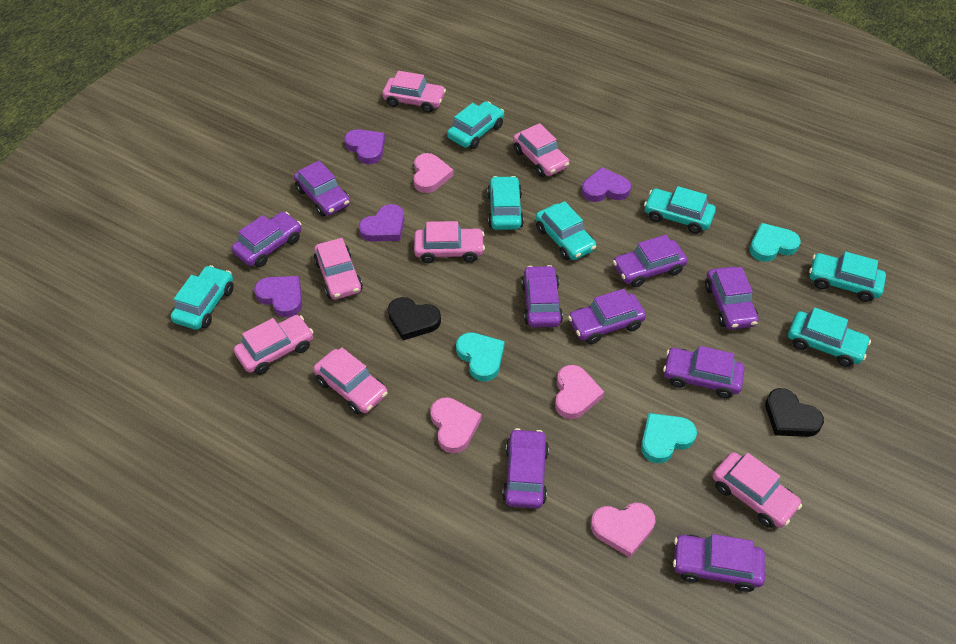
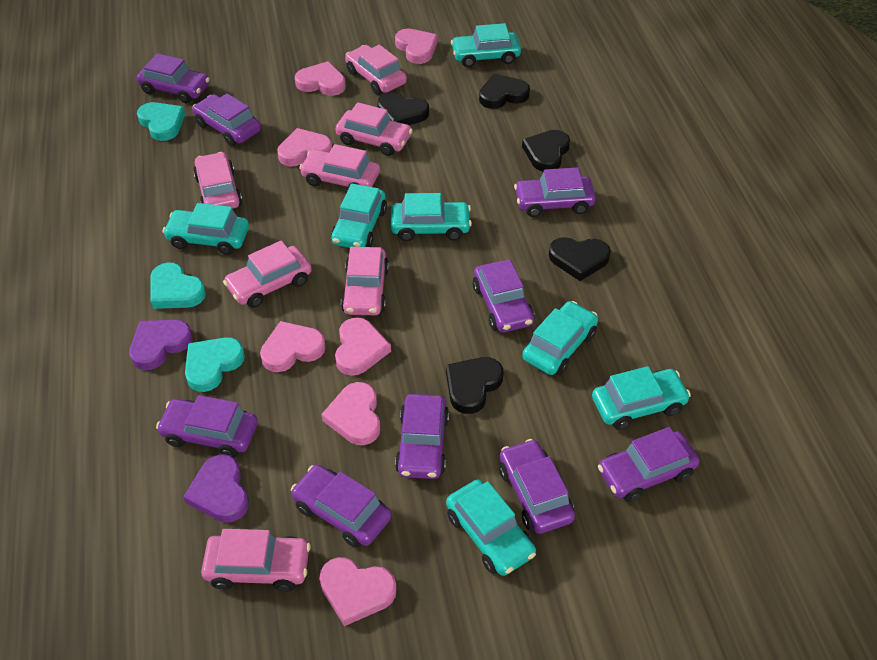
black heart: 2 -> 5
pink heart: 4 -> 7
purple heart: 4 -> 2

